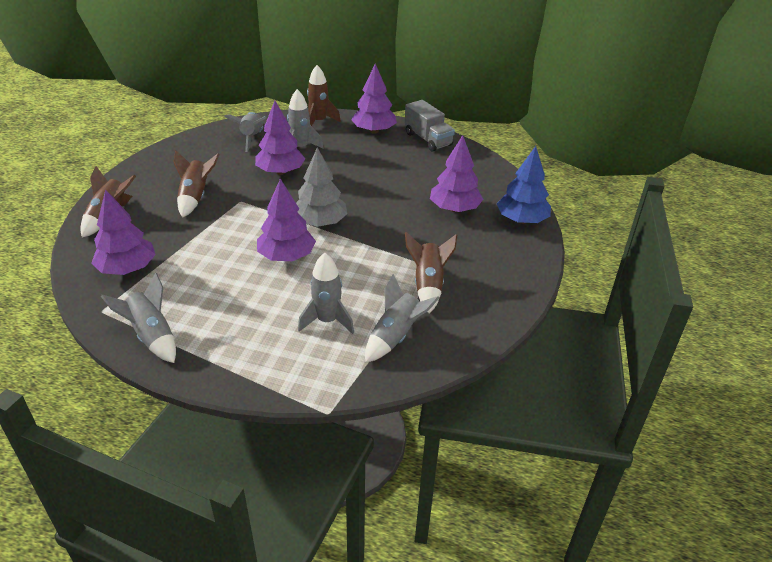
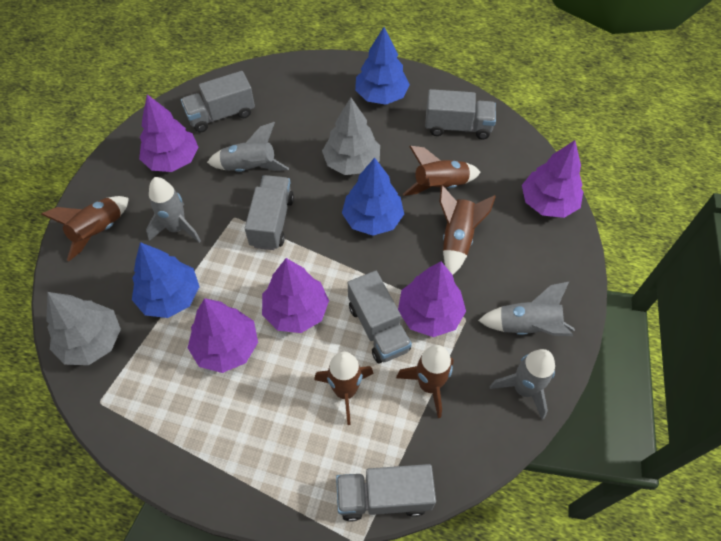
blue tree: 1 -> 3
brown rocket: 4 -> 5
grey rocket: 5 -> 4
grey tree: 1 -> 2
grey truck: 1 -> 5

